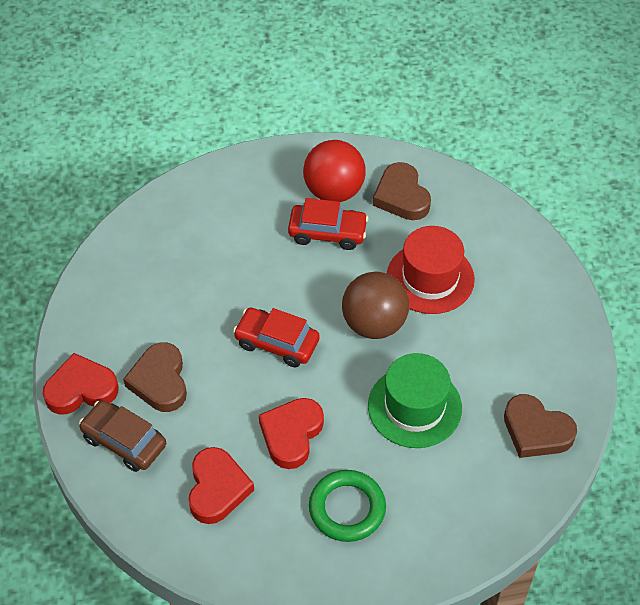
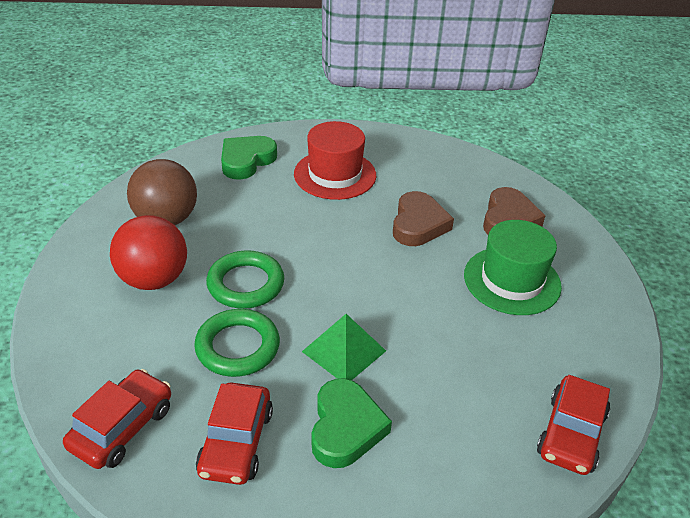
brown car: 1 -> 0
brown heart: 3 -> 2
green heart: 0 -> 2
green pyramid: 0 -> 1
green ring: 1 -> 2
red car: 2 -> 3
red heart: 3 -> 0

